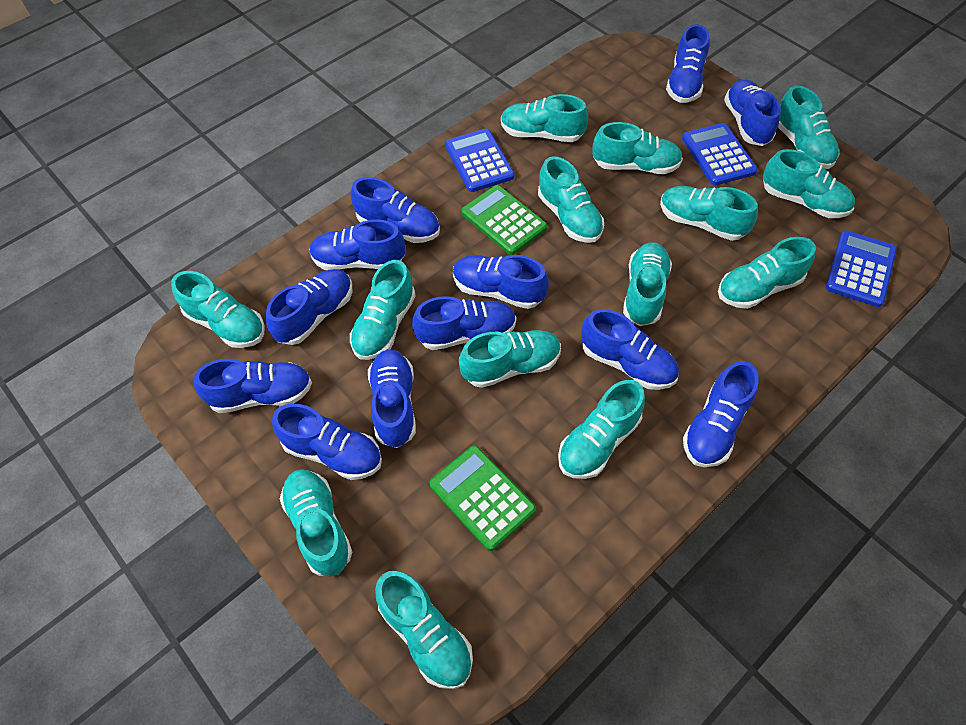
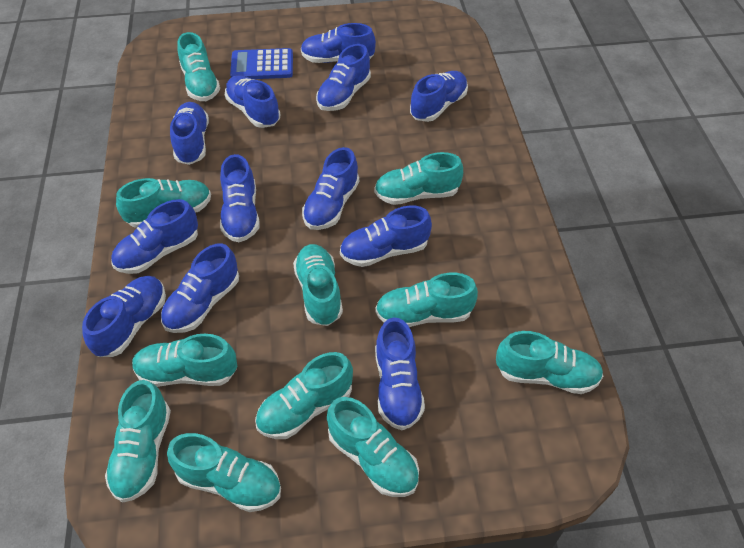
blue calculator: 3 -> 1
green calculator: 2 -> 0
turquoise shoe: 14 -> 11

